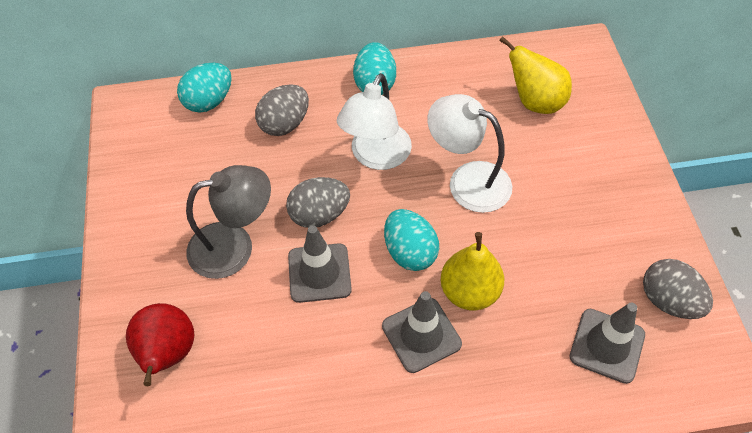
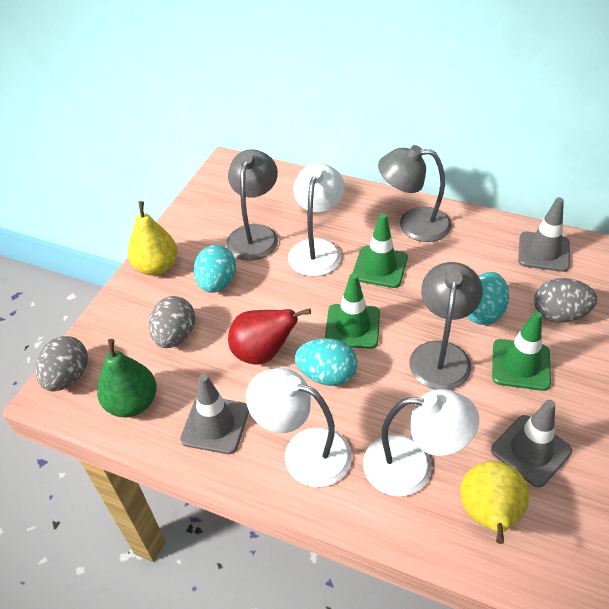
green pear: 0 -> 1
green traffic cone: 0 -> 3
grey lamp: 1 -> 3
white lamp: 2 -> 3

